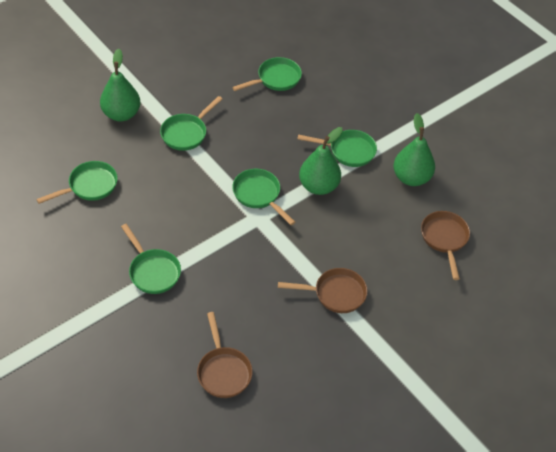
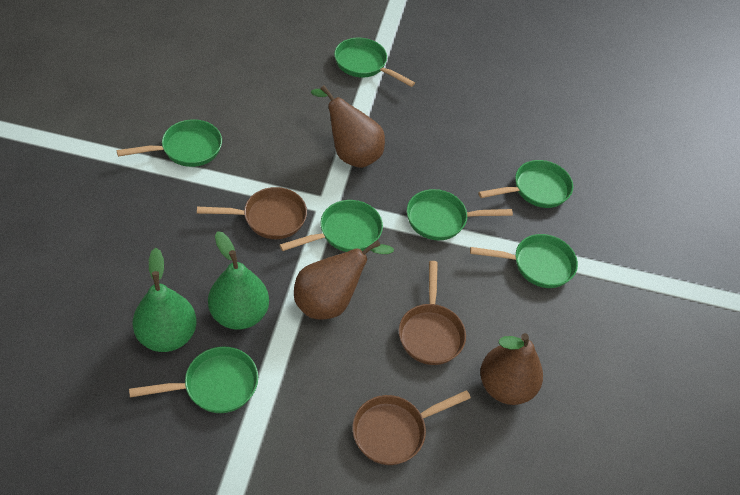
brown pear: 0 -> 3
green pan: 6 -> 7
green pear: 3 -> 2

